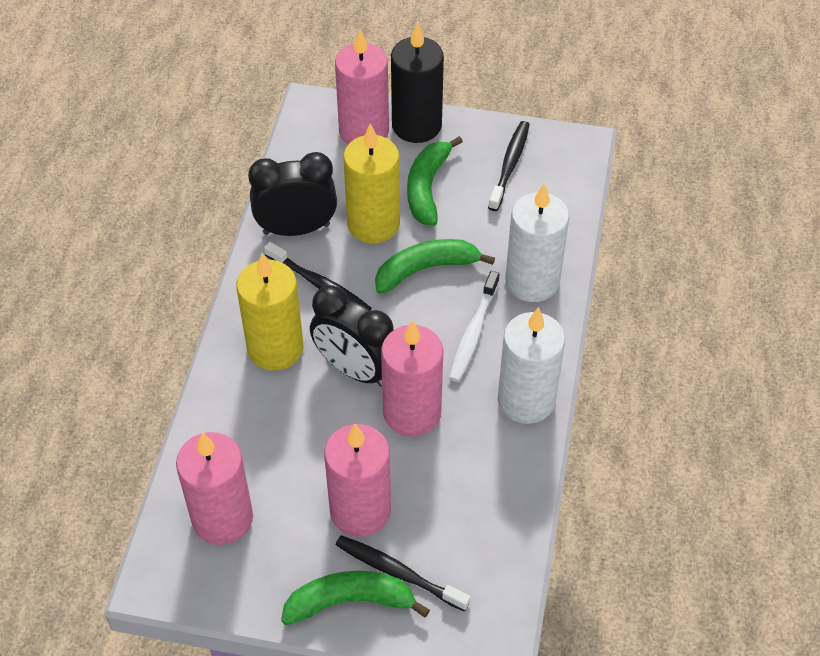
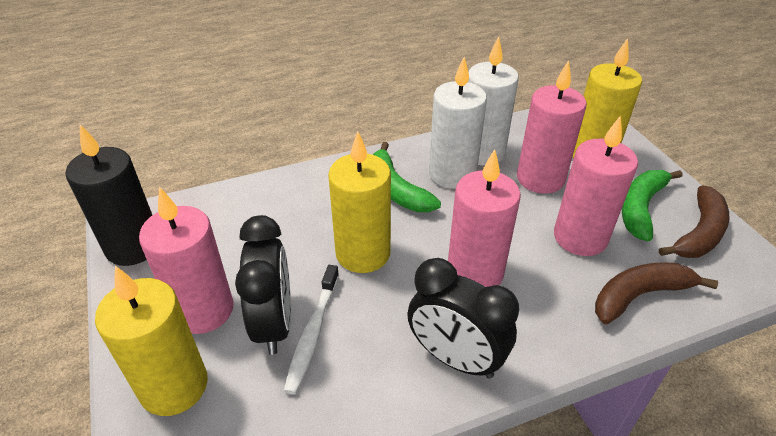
black toothbrush: 3 -> 0
brown banana: 0 -> 2
green banana: 3 -> 2
yellow candle: 2 -> 3

